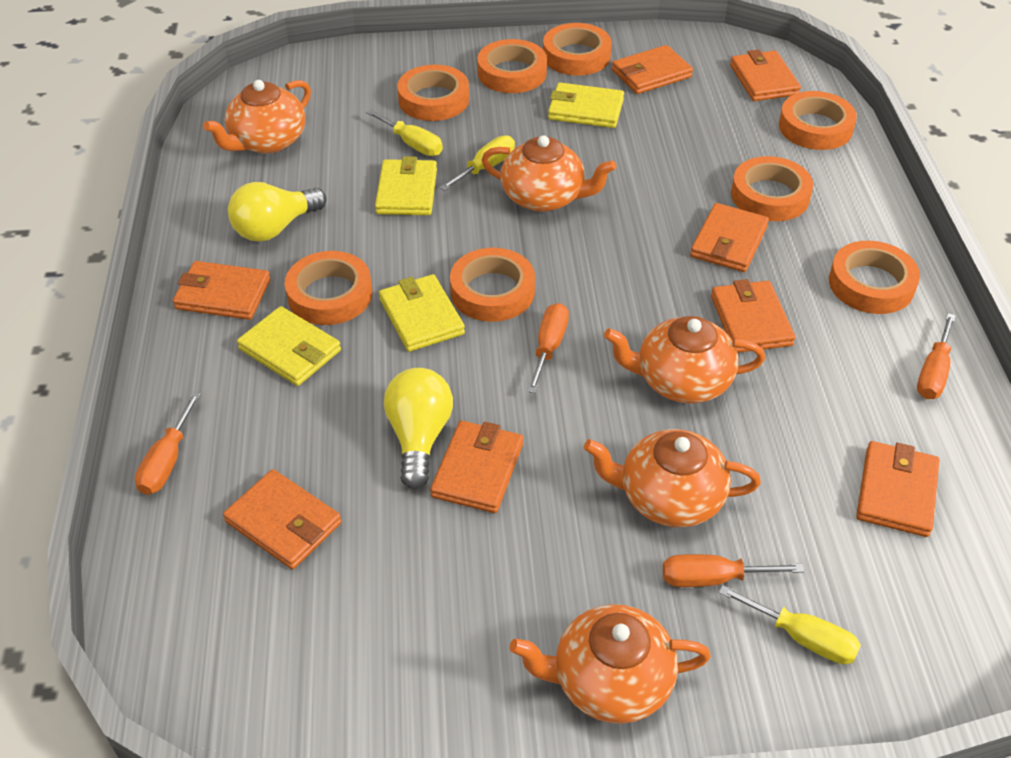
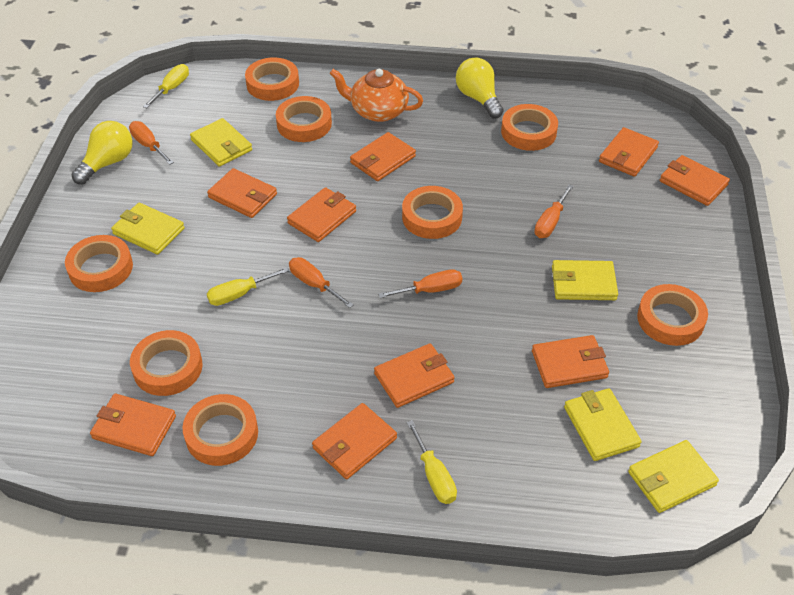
orange teapot: 5 -> 1
orange wallet: 8 -> 9
yellow wallet: 4 -> 5

